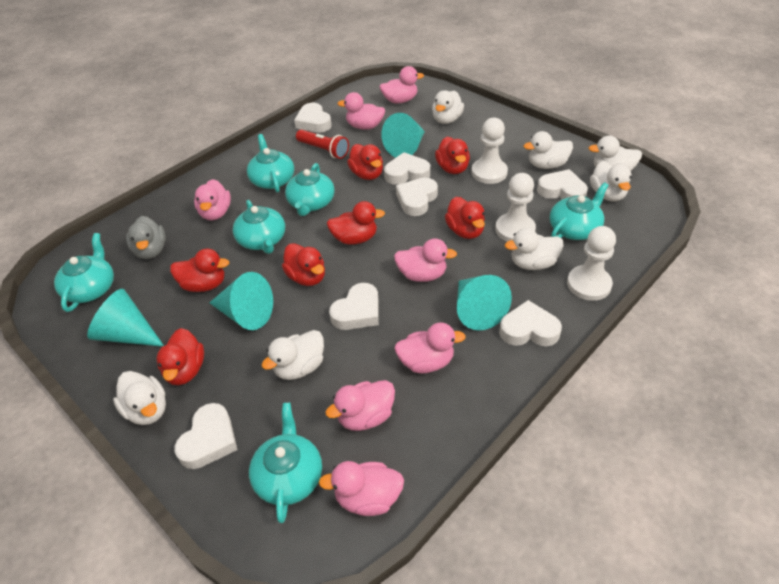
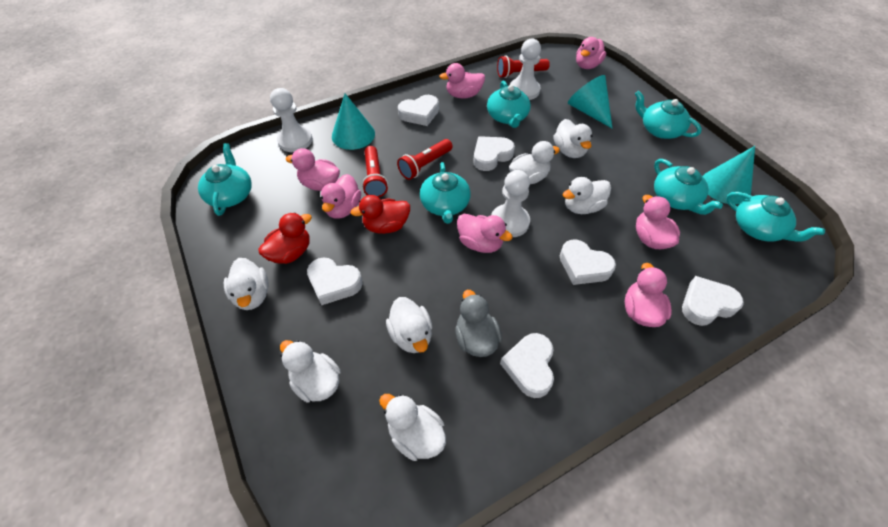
red duck: 7 -> 2
red flashlight: 1 -> 3
turquoise cone: 4 -> 3
white heart: 7 -> 6

